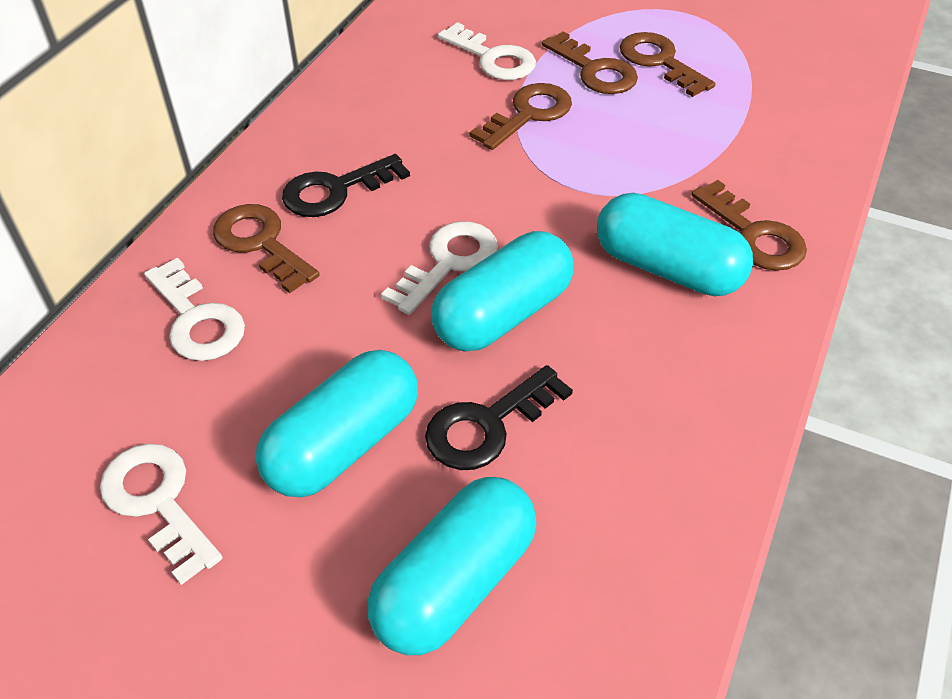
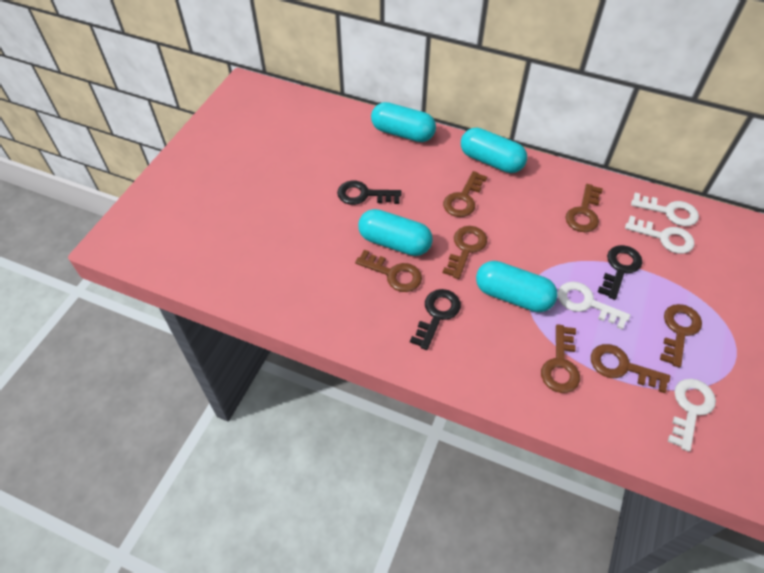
black key: 2 -> 3
brown key: 5 -> 7

